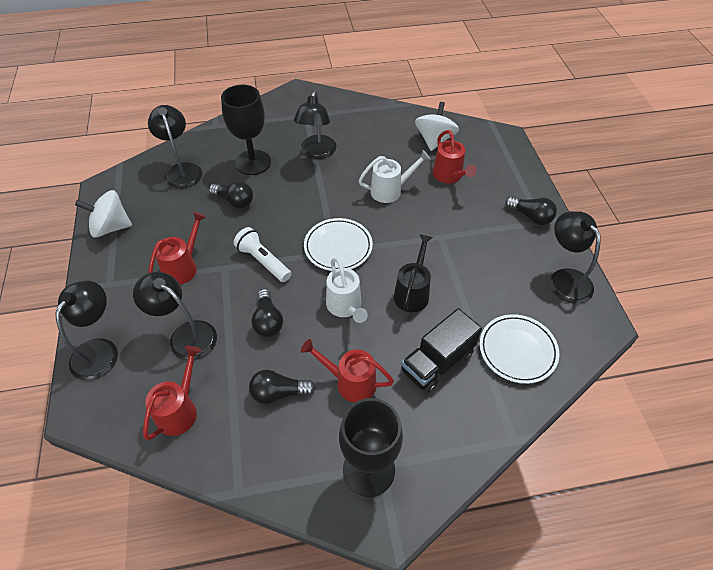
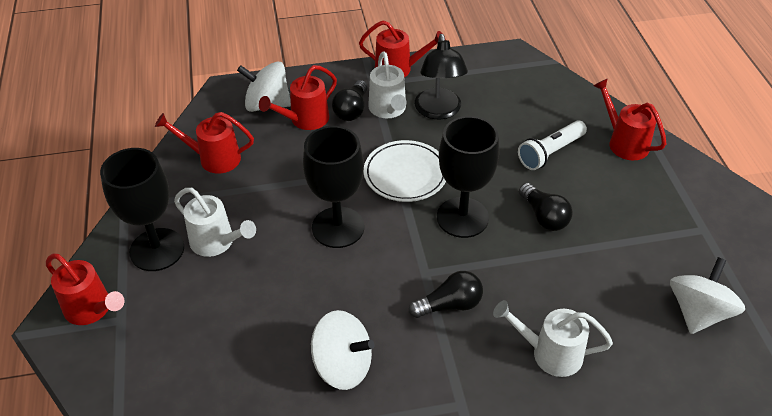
black goblet: 2 -> 3
black lamp: 5 -> 1
black light bulb: 4 -> 3
black truck: 1 -> 0
black watering can: 1 -> 0
red watering can: 4 -> 5
white plate: 2 -> 1
white spinning top: 2 -> 3
white watering can: 2 -> 3

